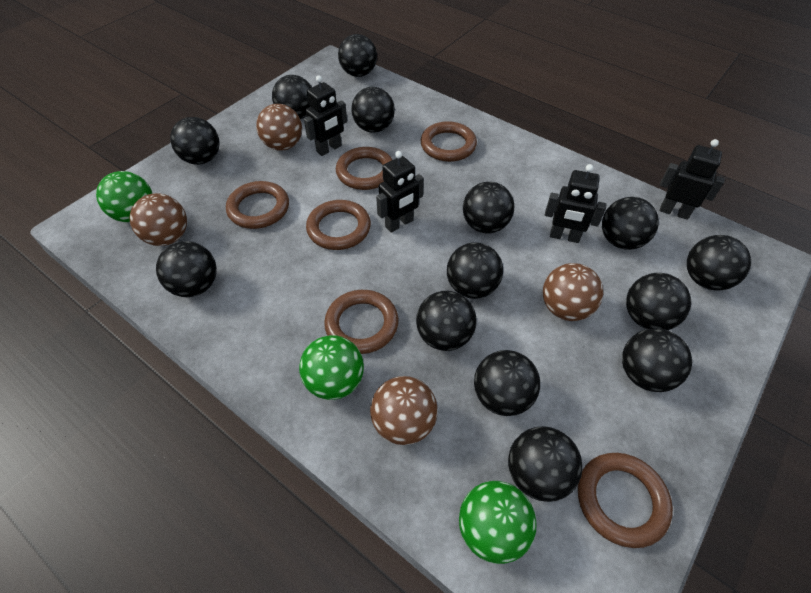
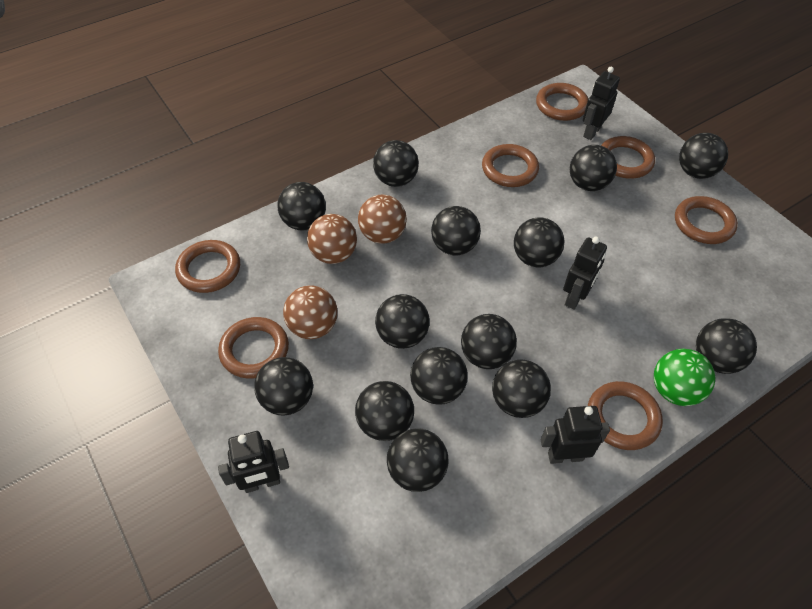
brown ball: 4 -> 3
brown ring: 6 -> 7
green ball: 3 -> 1

